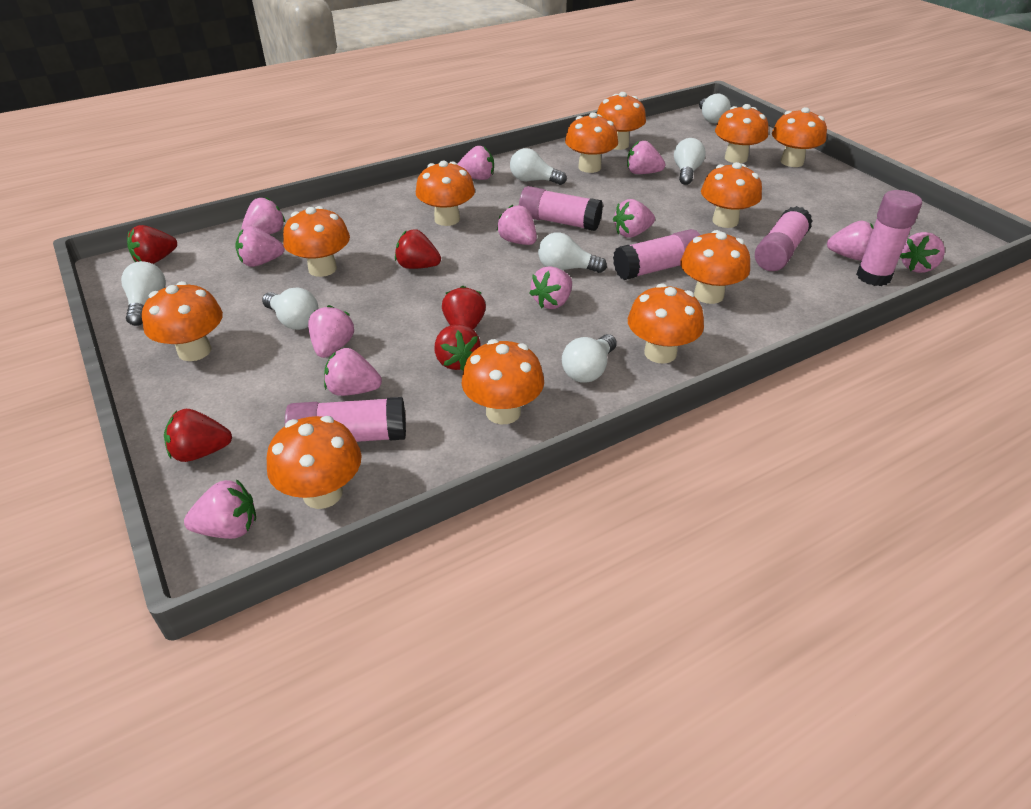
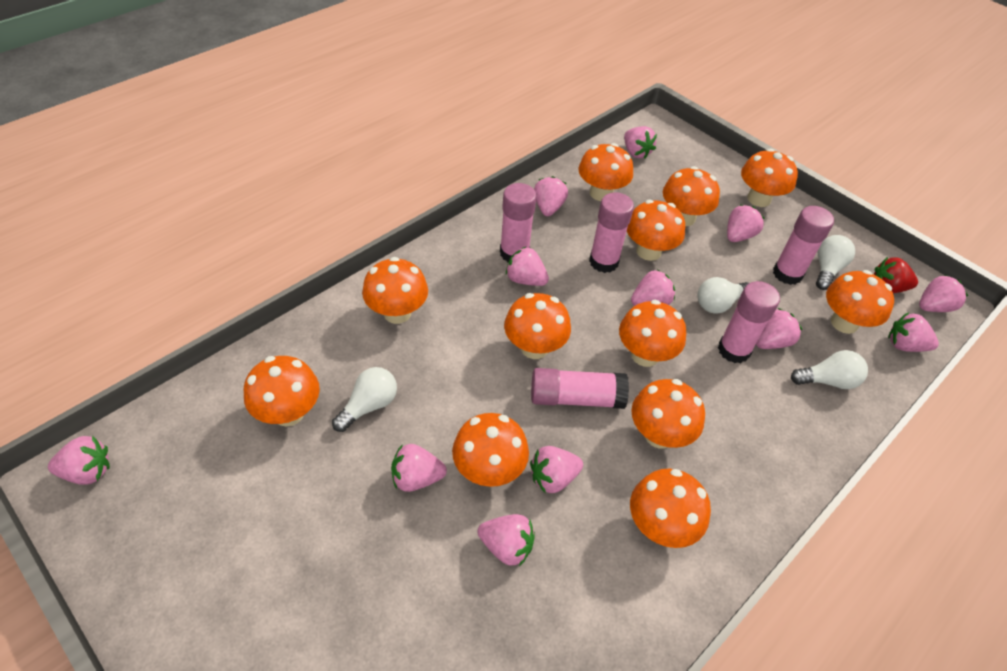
red strawberry: 5 -> 1
white light bulb: 7 -> 4

